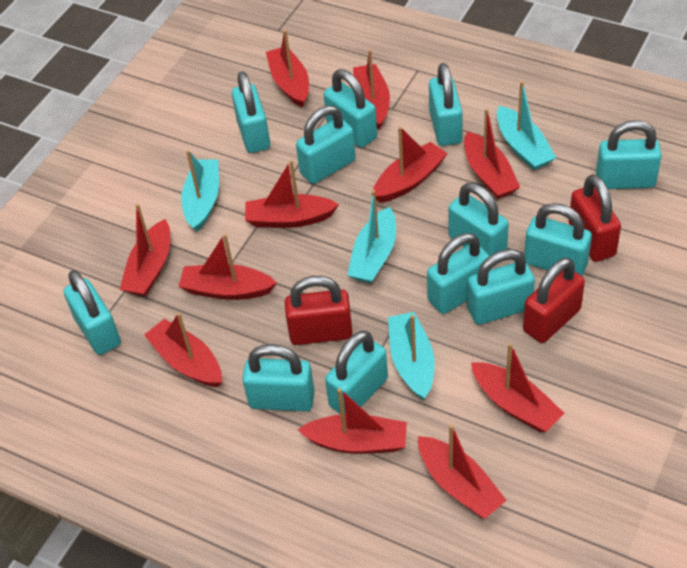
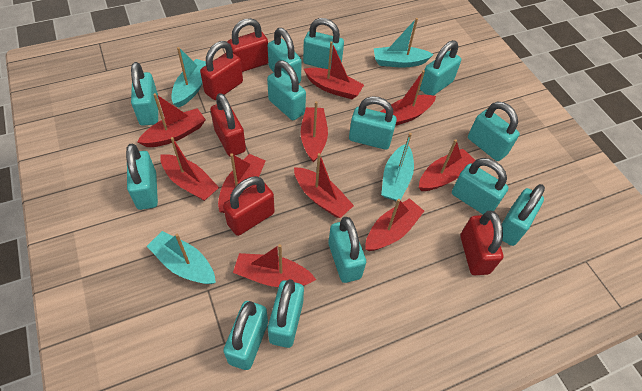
red boat: 11 -> 10
red padlock: 3 -> 5
turquoise padlock: 12 -> 13

